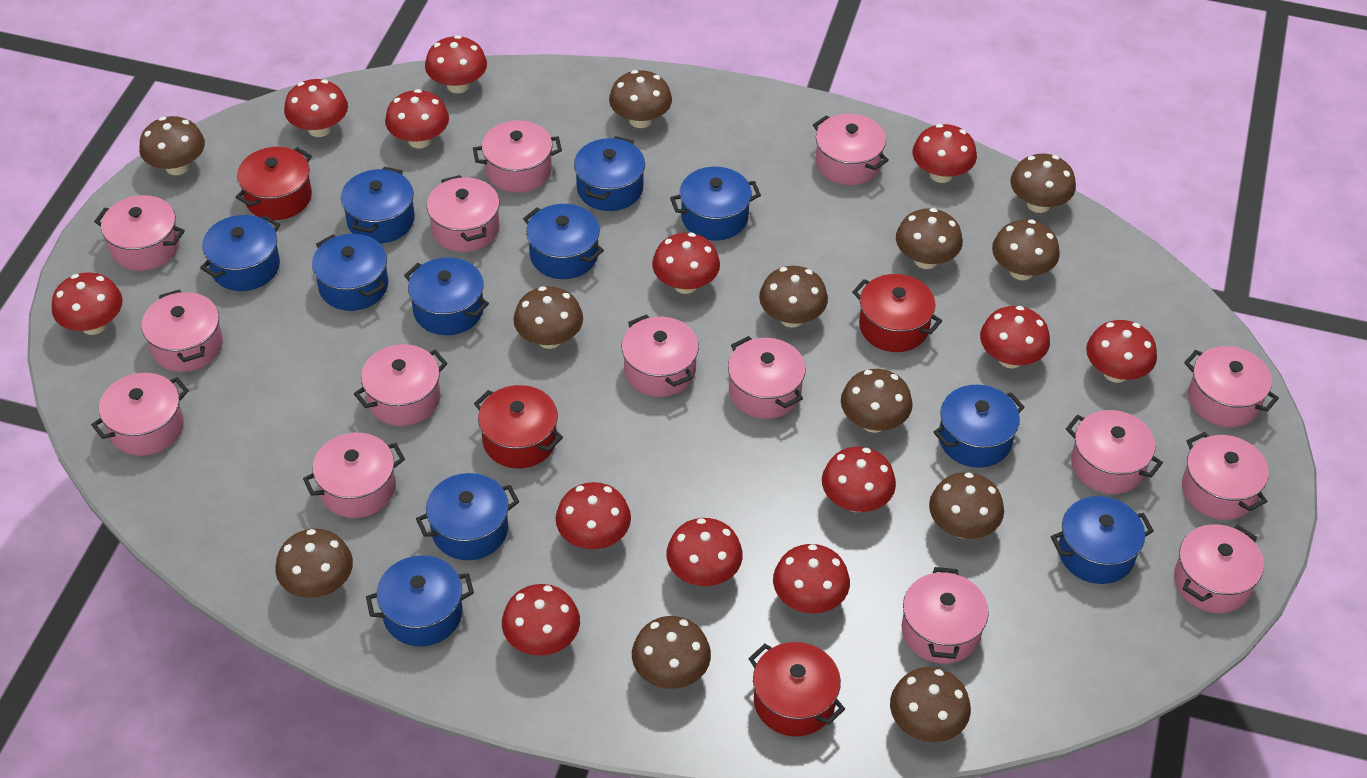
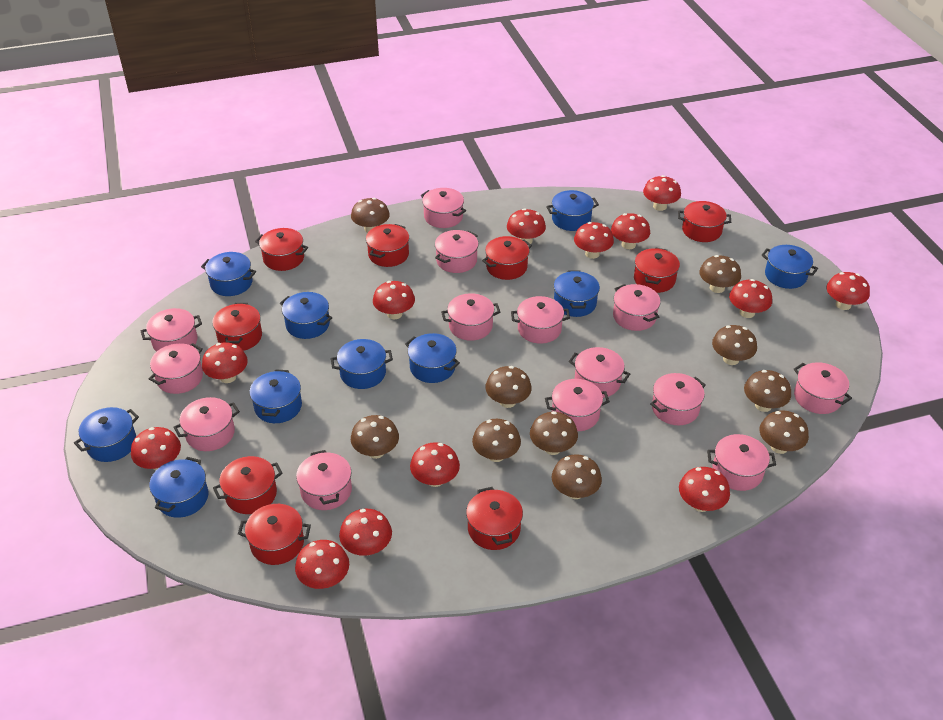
blue pot: 11 -> 10
brown mushroom: 12 -> 10
pink pot: 15 -> 14
red pot: 4 -> 9

